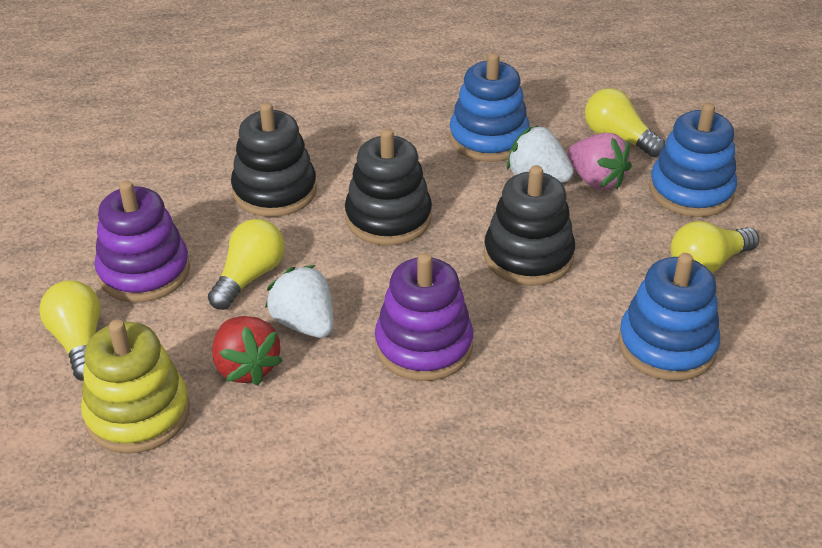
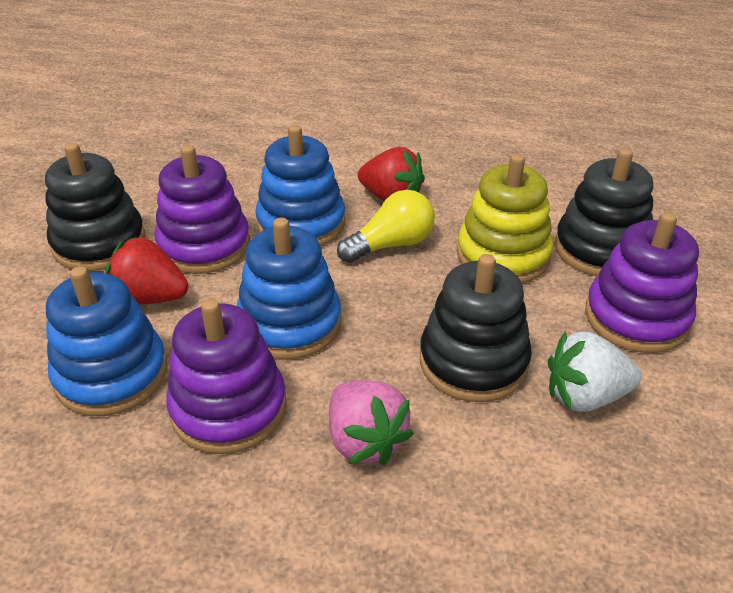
purple stacking toy: 2 -> 3
red strawberry: 1 -> 2
white strawberry: 2 -> 1
yellow light bulb: 4 -> 1

